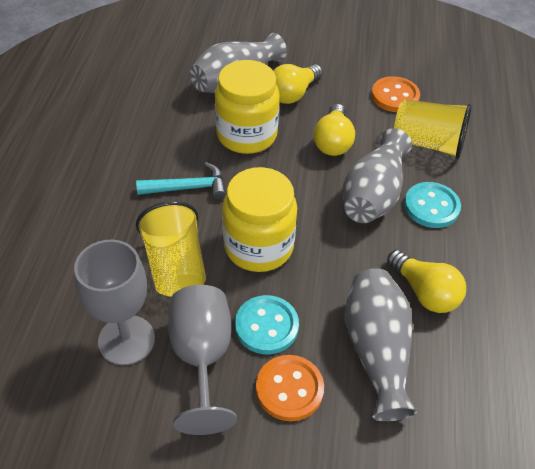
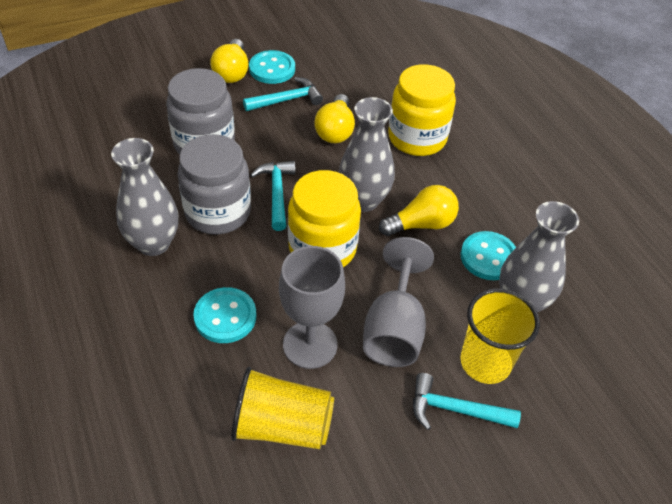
grey jar: 0 -> 2
orange button: 2 -> 0
turquoise button: 2 -> 3
turquoise hammer: 1 -> 3

